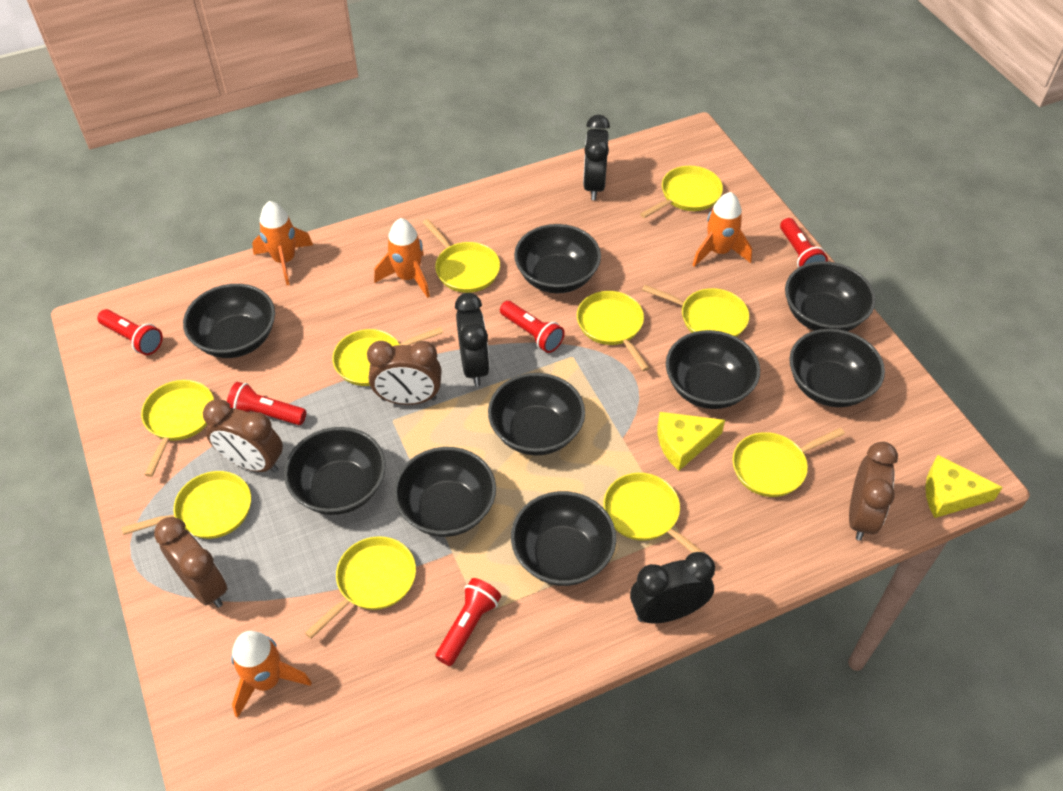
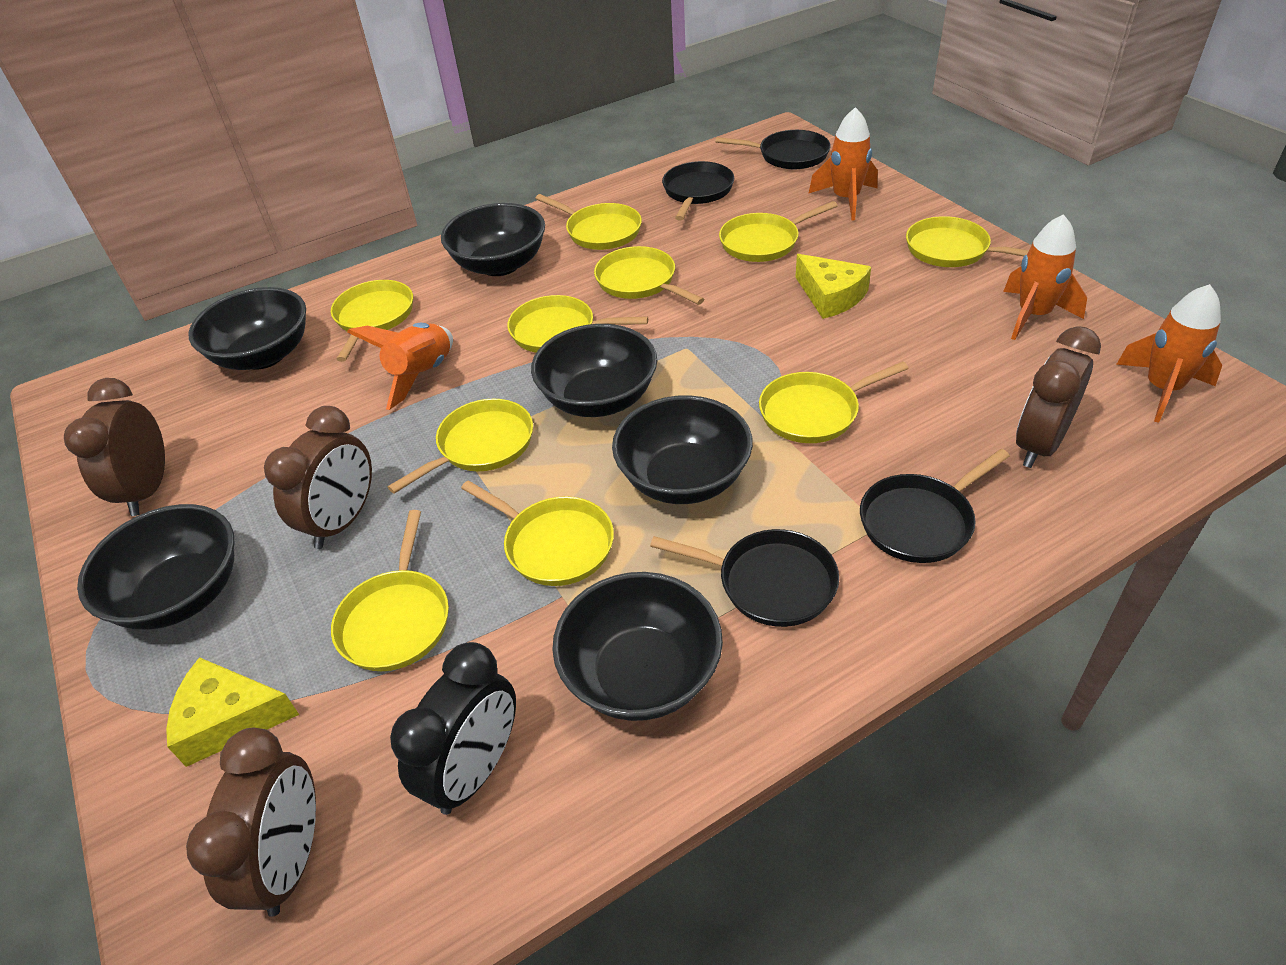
black bowl: 9 -> 6
black clock: 3 -> 1
black pan: 0 -> 4
red flashlight: 5 -> 0

